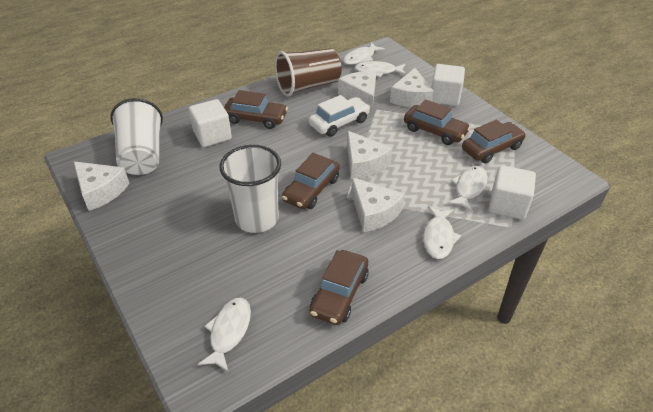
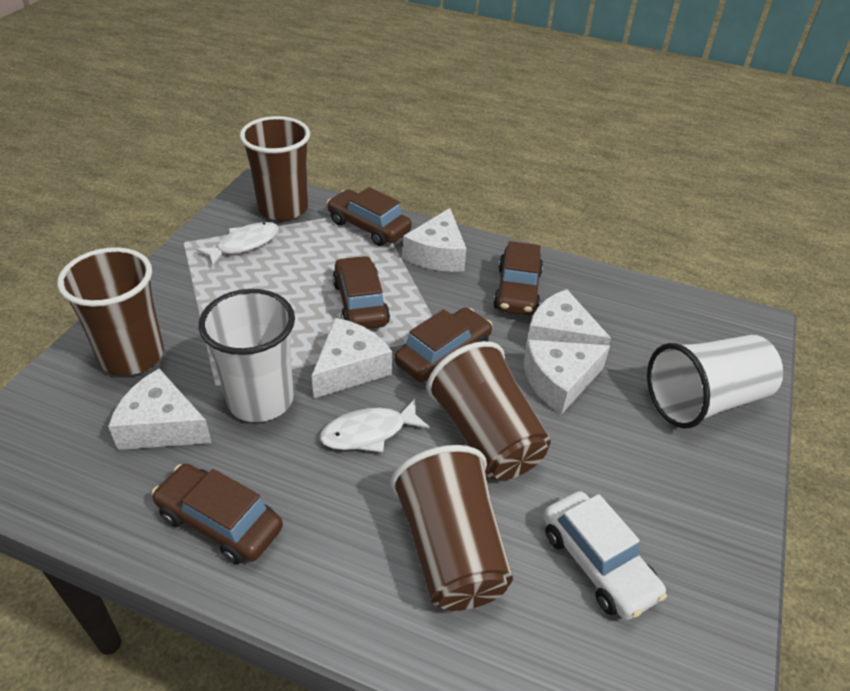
brown cup: 1 -> 4
white cube: 3 -> 0
white fish: 5 -> 2

